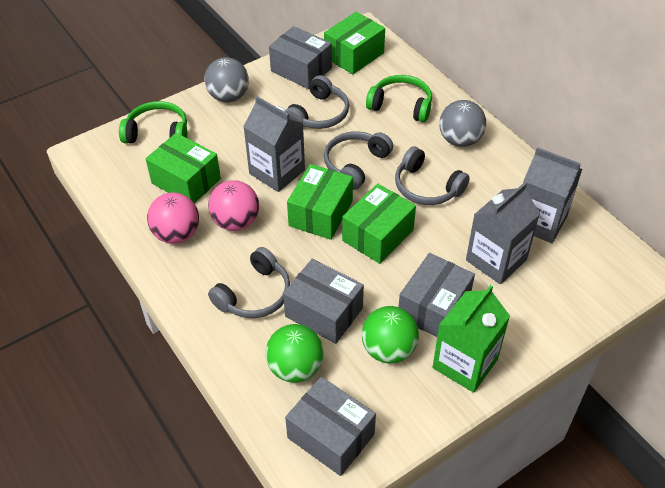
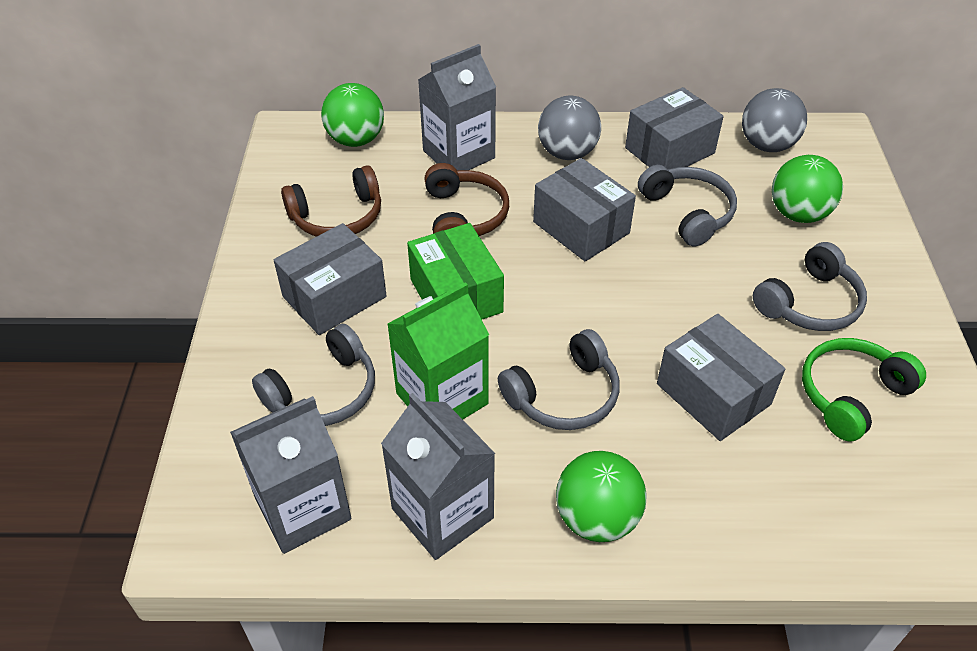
brown headphones: 0 -> 2
green ball: 2 -> 3
green box: 4 -> 1
green headphones: 2 -> 1
pink ball: 2 -> 0

